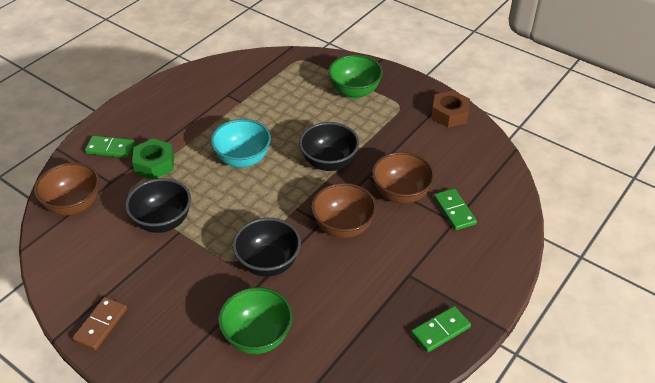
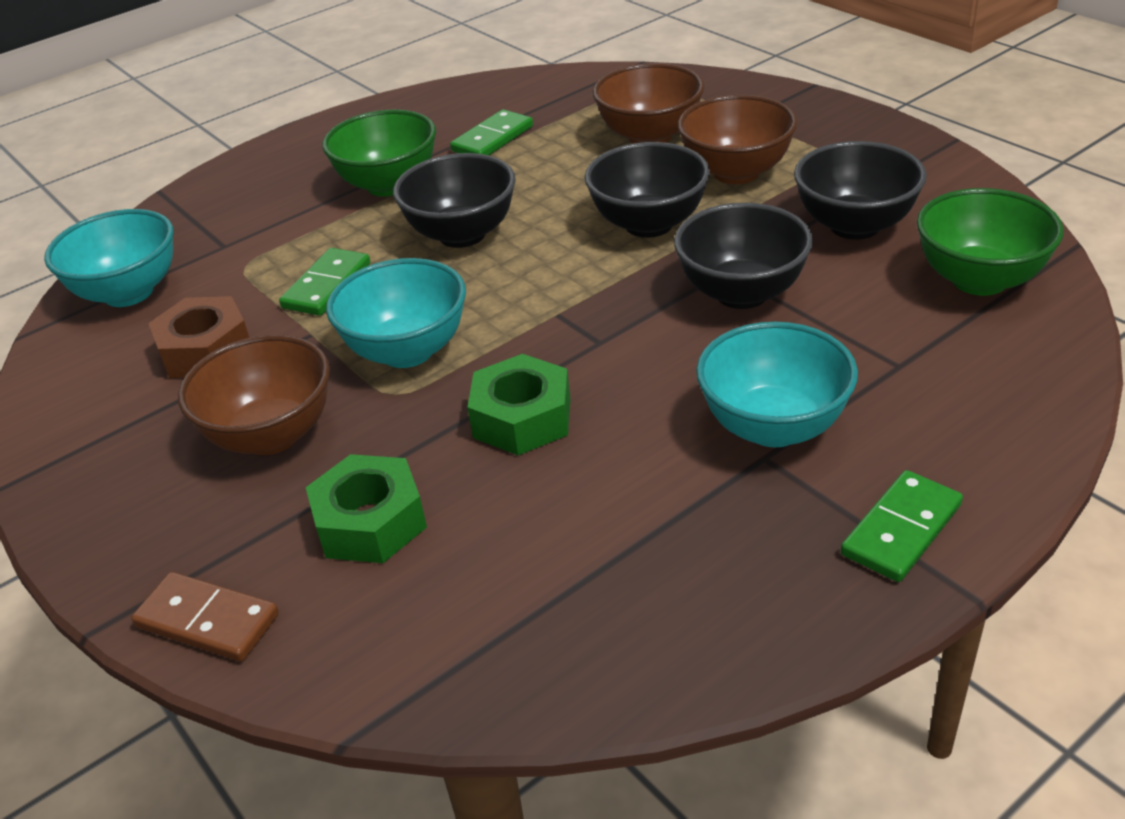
black bowl: 3 -> 4
green nut: 1 -> 2
turquoise bowl: 1 -> 3

